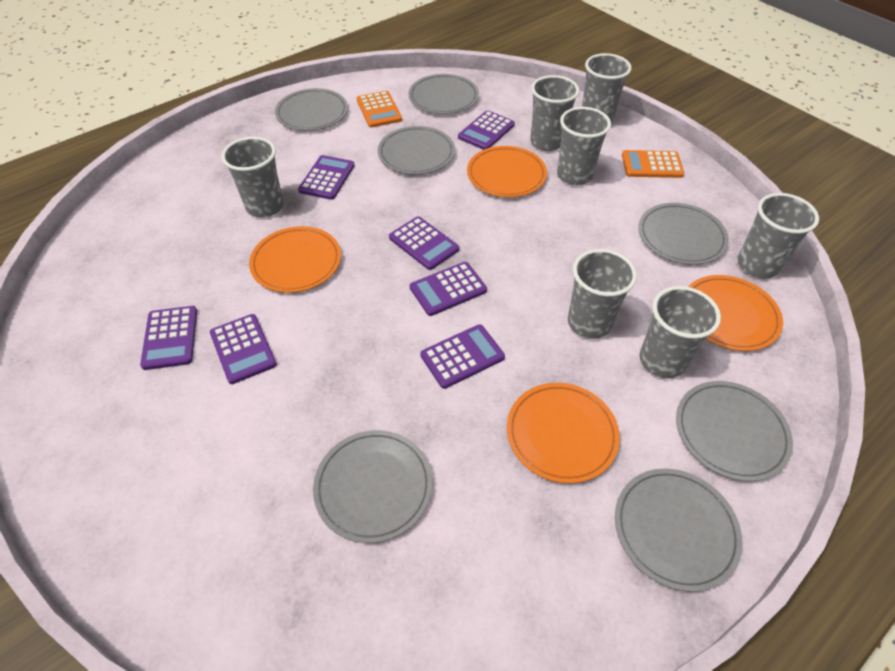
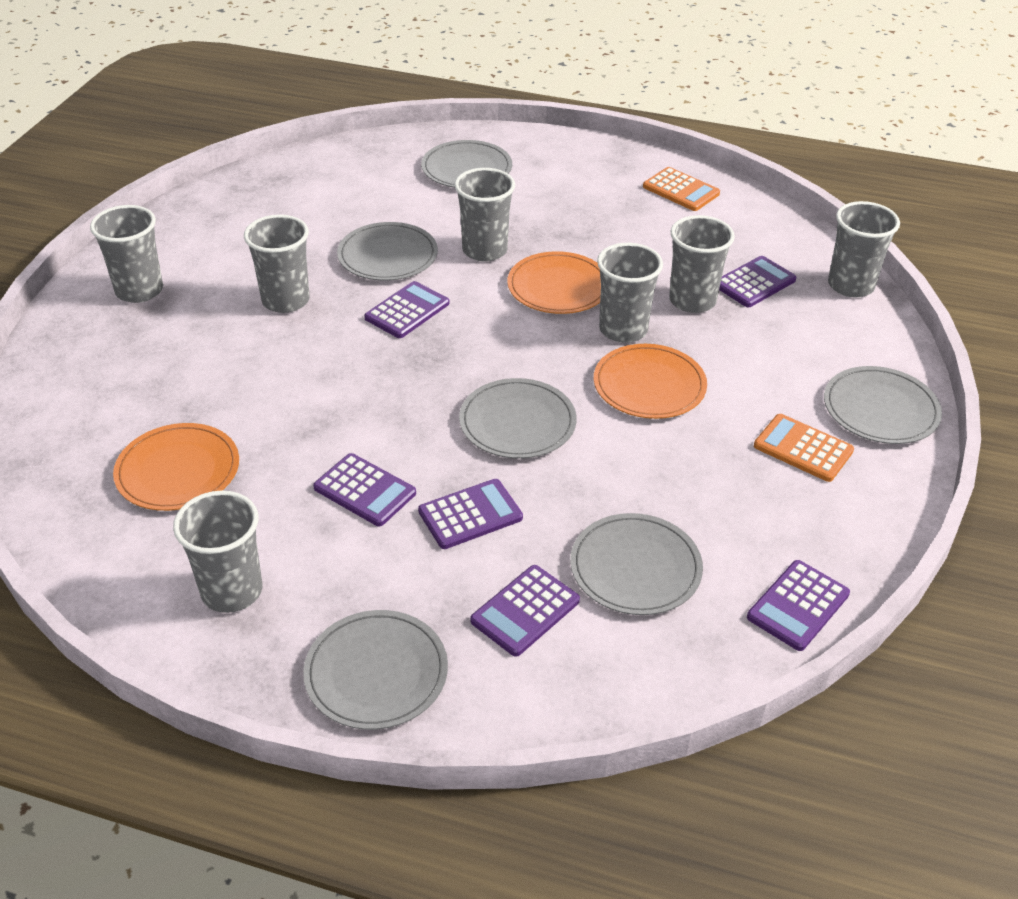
grey plate: 7 -> 6
orange plate: 4 -> 3
purple calculator: 7 -> 6

